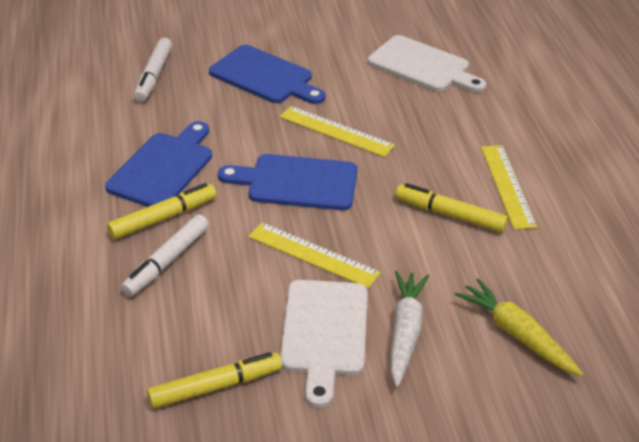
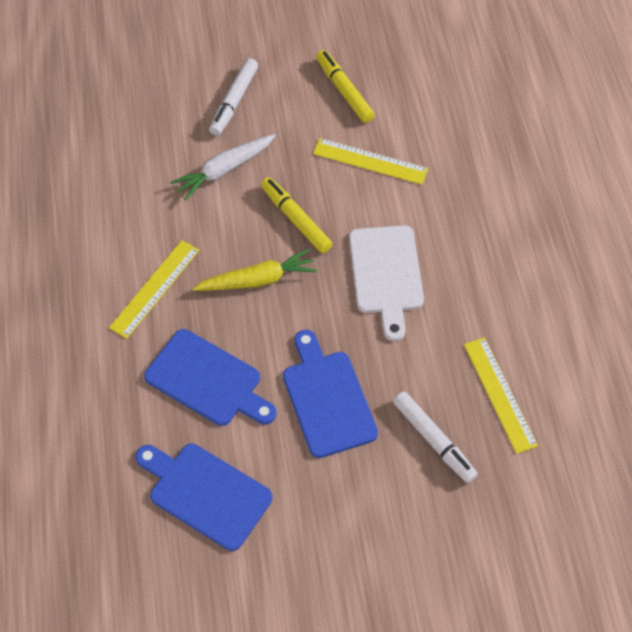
white cutting board: 2 -> 1
yellow marker: 3 -> 2

